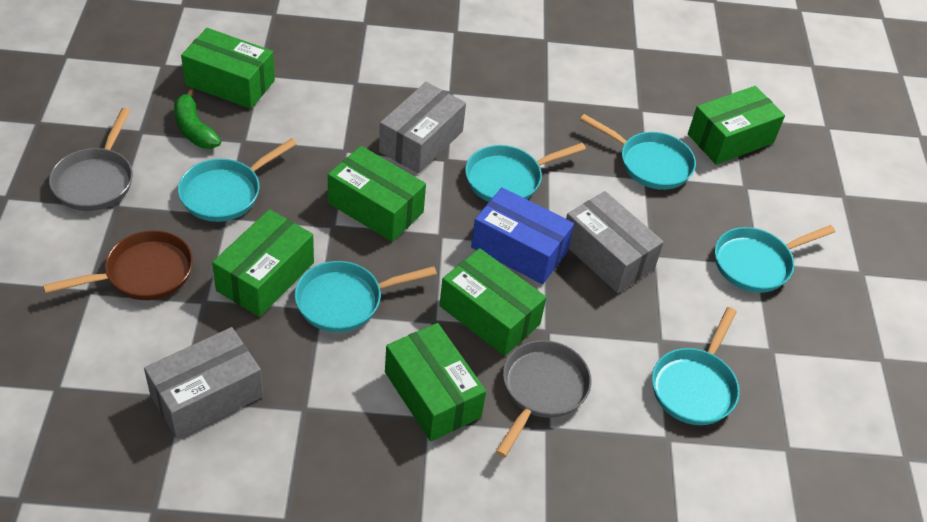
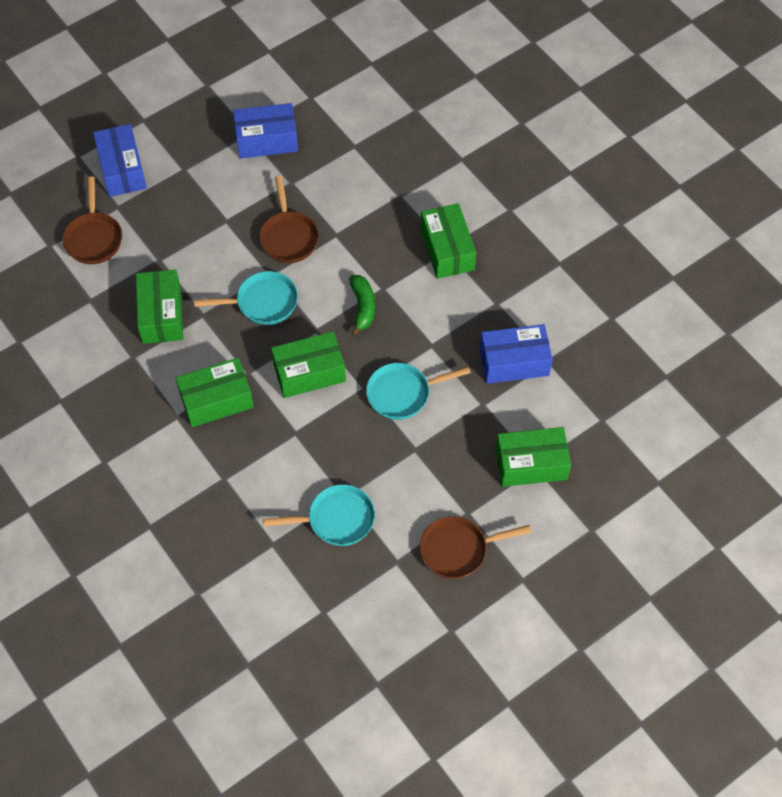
blue box: 1 -> 3
brown pan: 1 -> 3
green box: 6 -> 5
grey box: 3 -> 0
grey pan: 2 -> 0
turquoise pan: 6 -> 3

